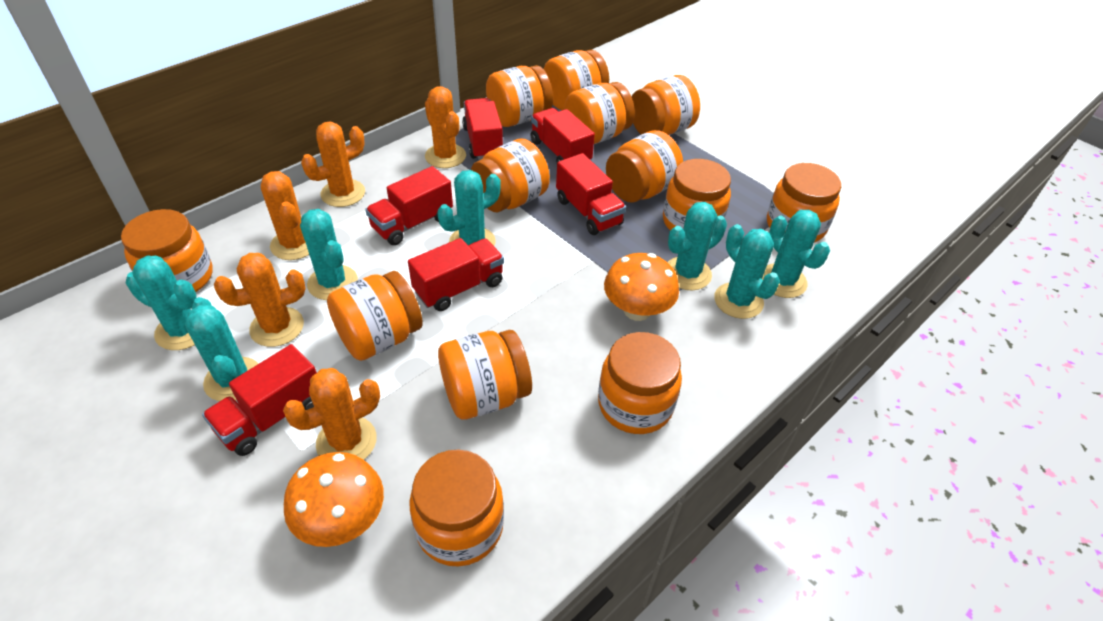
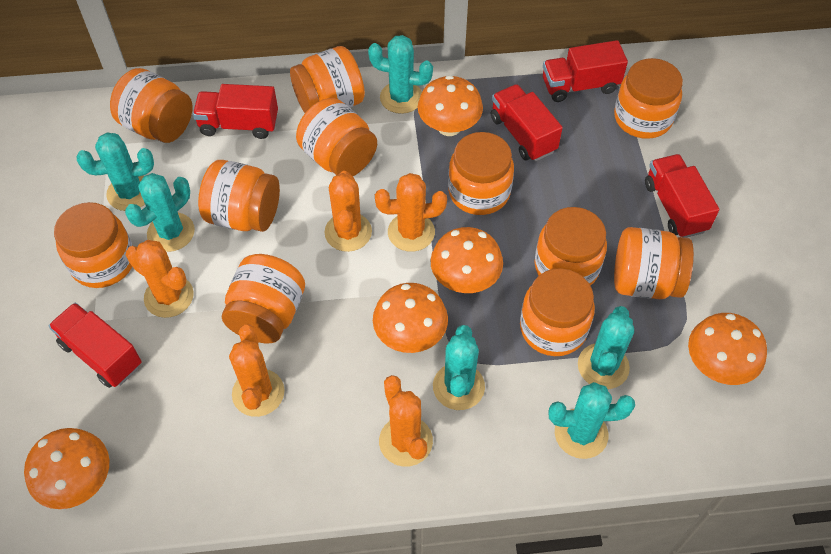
orange jar: 13 -> 11
orange mushroom: 2 -> 5
red truck: 6 -> 5
turquoise cactus: 7 -> 6

